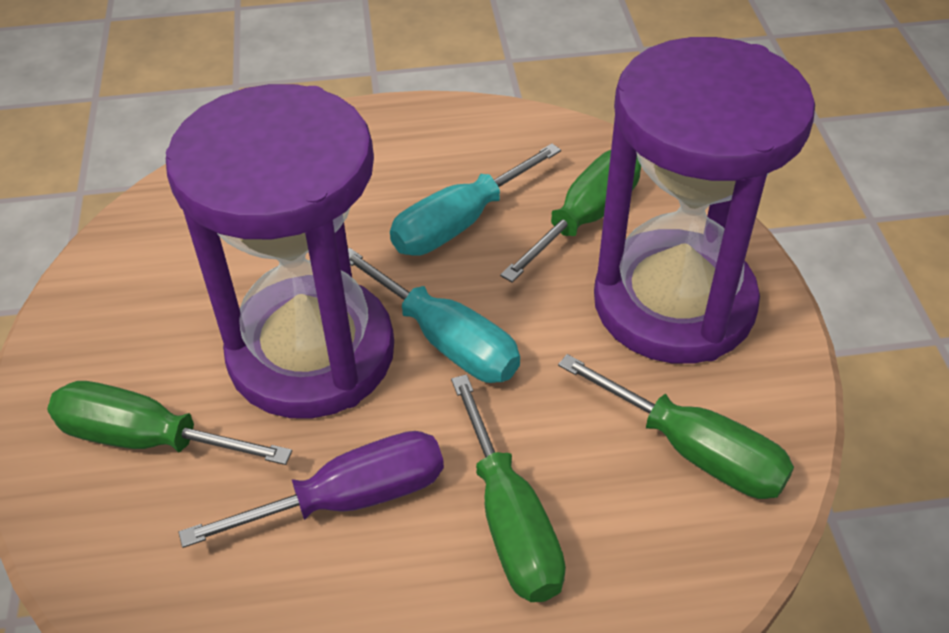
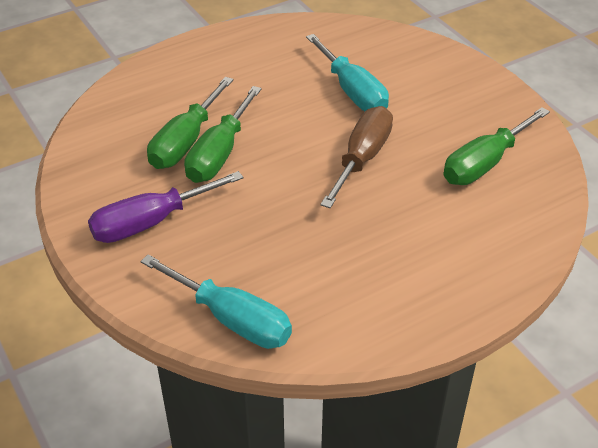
brown screwdriver: 0 -> 1
green screwdriver: 4 -> 3
purple hourglass: 2 -> 0

